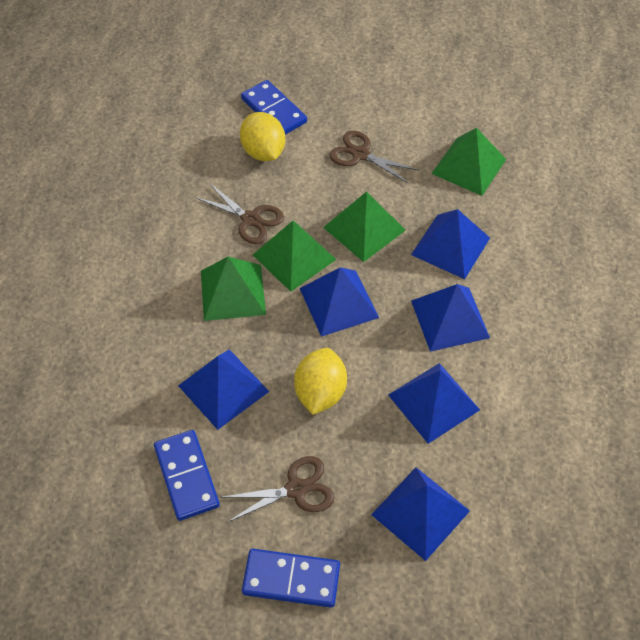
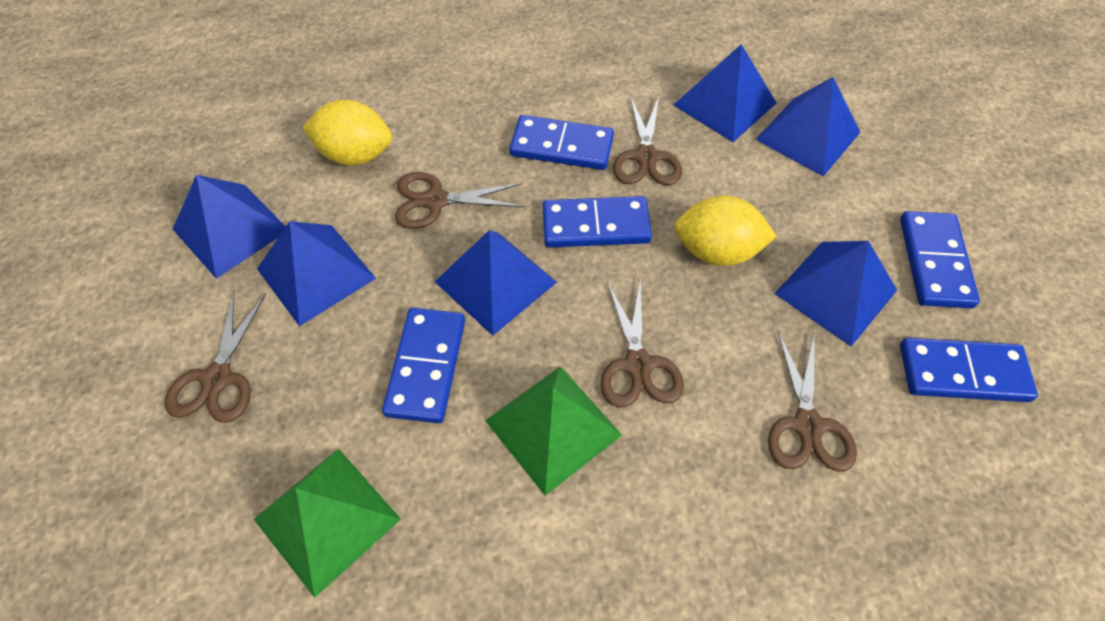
blue domino: 3 -> 5
brown scissors: 3 -> 5
green pyramid: 4 -> 2

